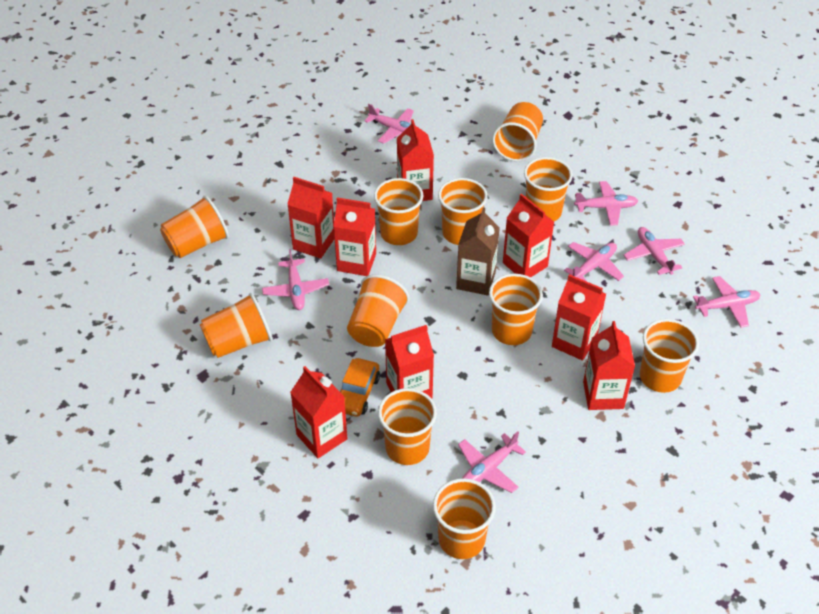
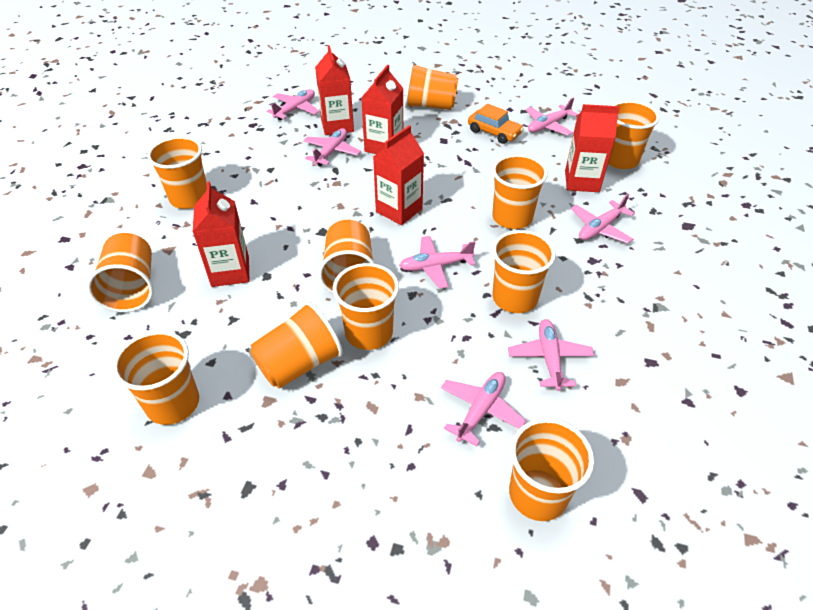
brown carton: 1 -> 0
red carton: 8 -> 5

